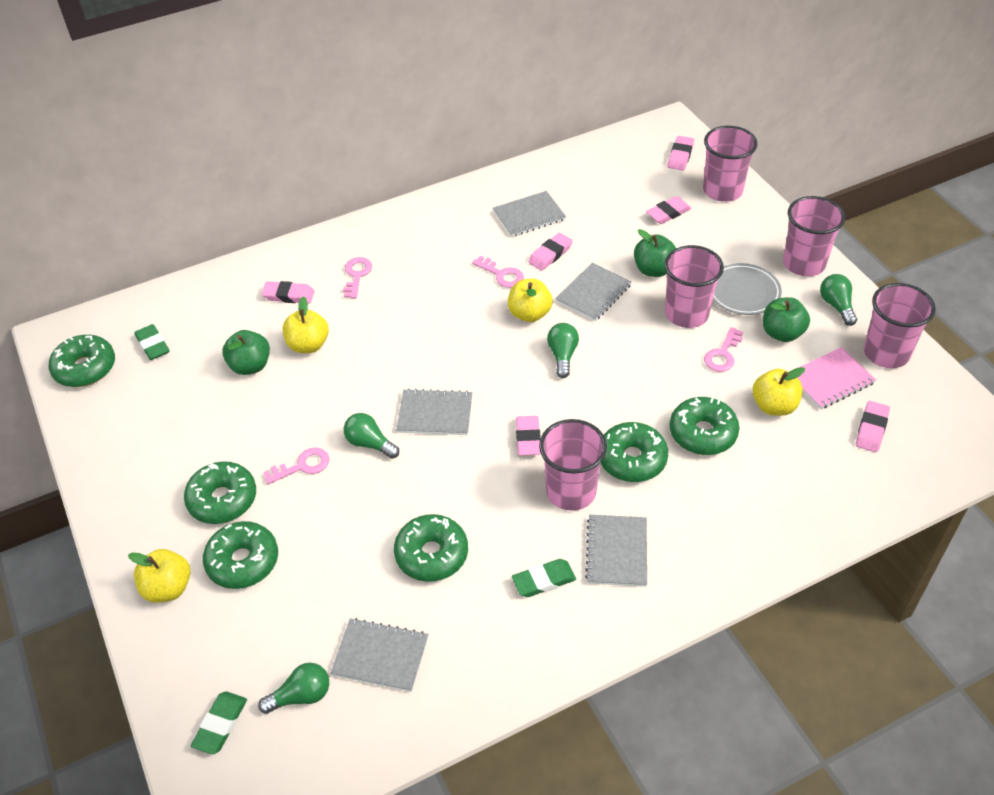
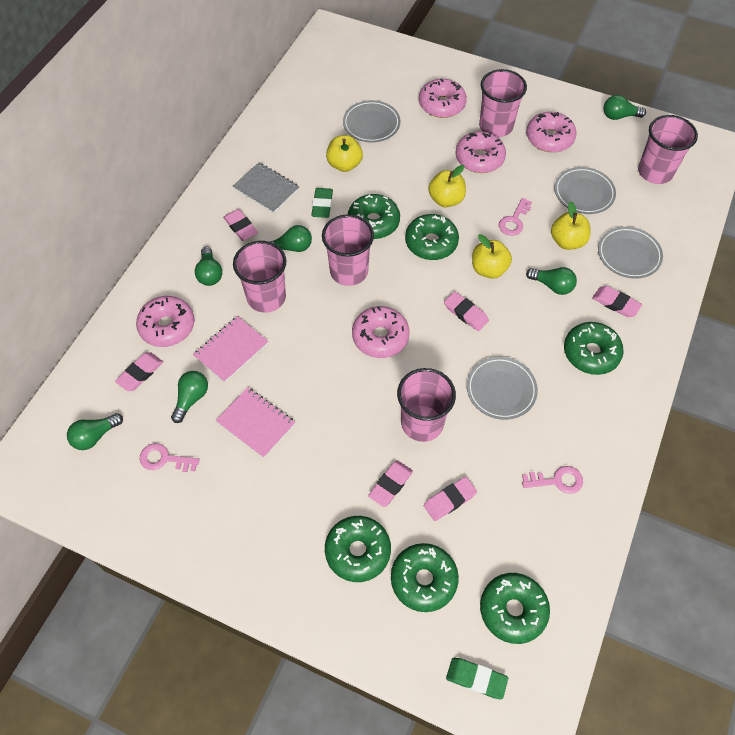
green apple: 3 -> 0
green eraser: 3 -> 2
green light bulb: 4 -> 6
grey notebook: 5 -> 1
grey plate: 1 -> 4
pink donut: 0 -> 5
pink key: 4 -> 3
pink notebook: 1 -> 2

